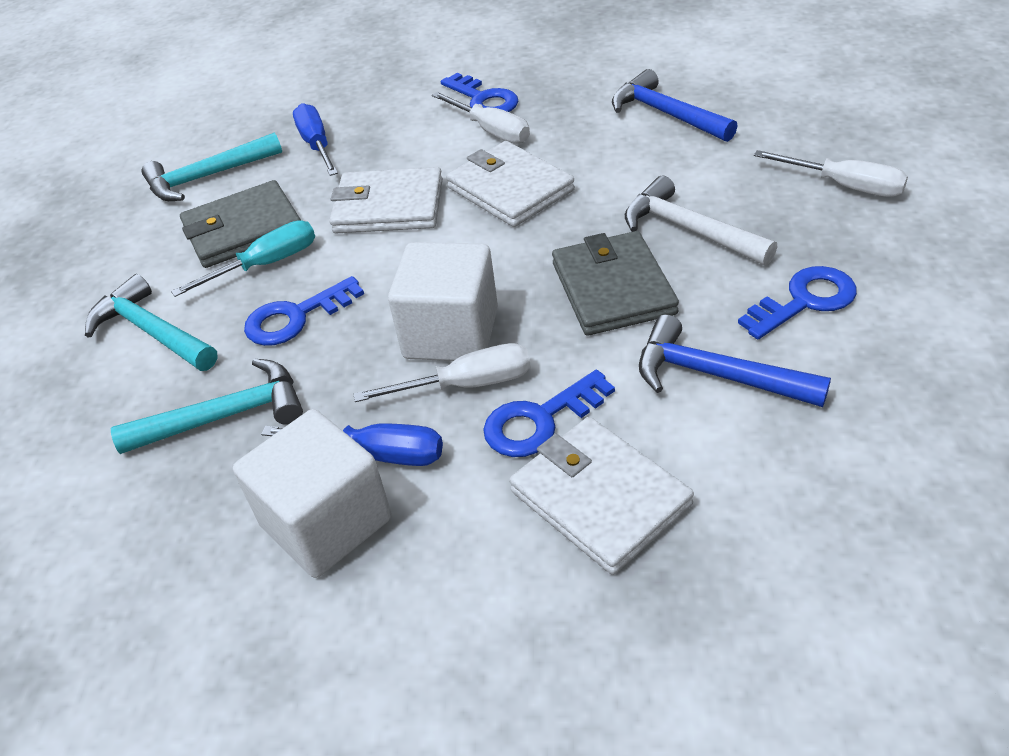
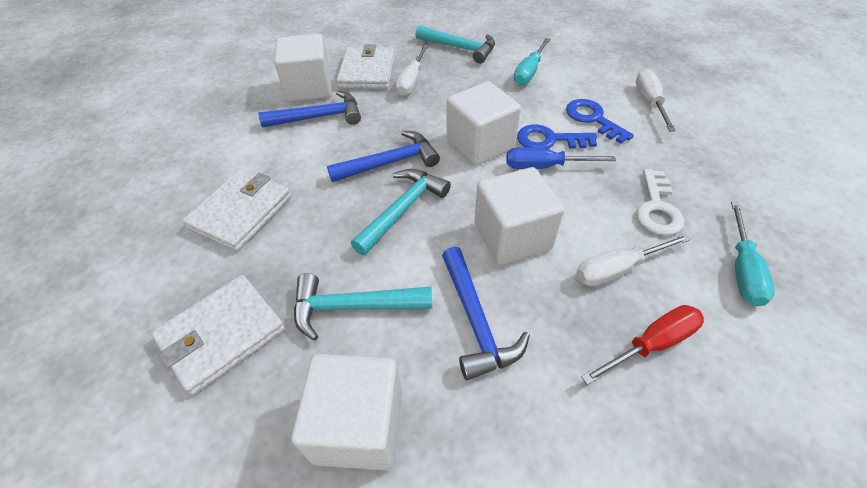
blue hammer: 2 -> 3
blue key: 4 -> 2
blue screwdriver: 2 -> 1
grey wallet: 2 -> 0
red screwdriver: 0 -> 1
turquoise screwdriver: 1 -> 2
white cube: 2 -> 4
white hammer: 1 -> 0
white key: 0 -> 1

